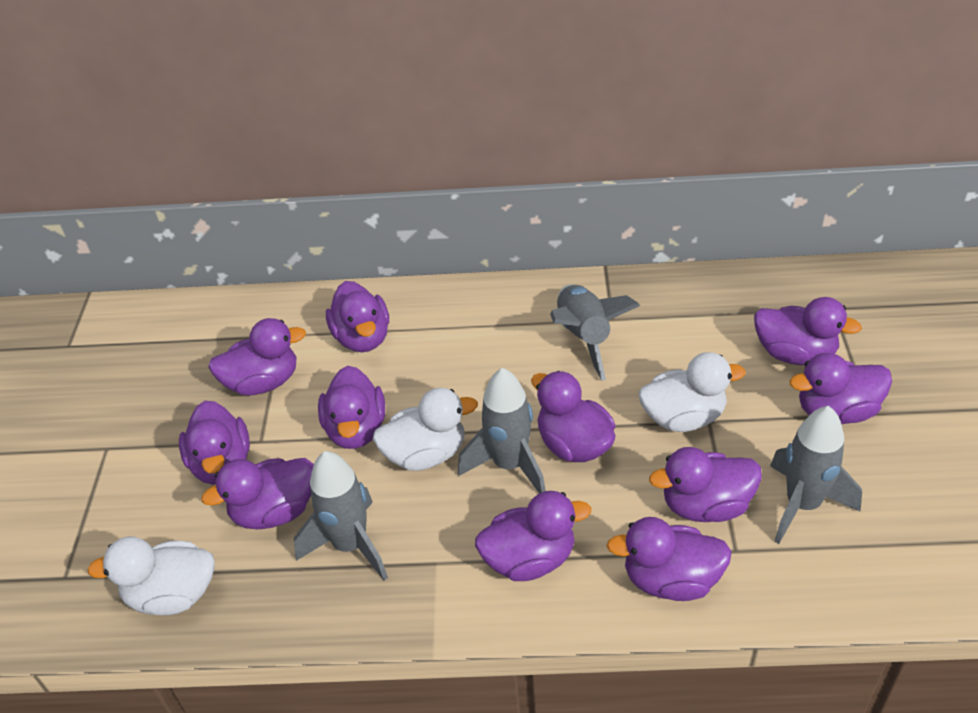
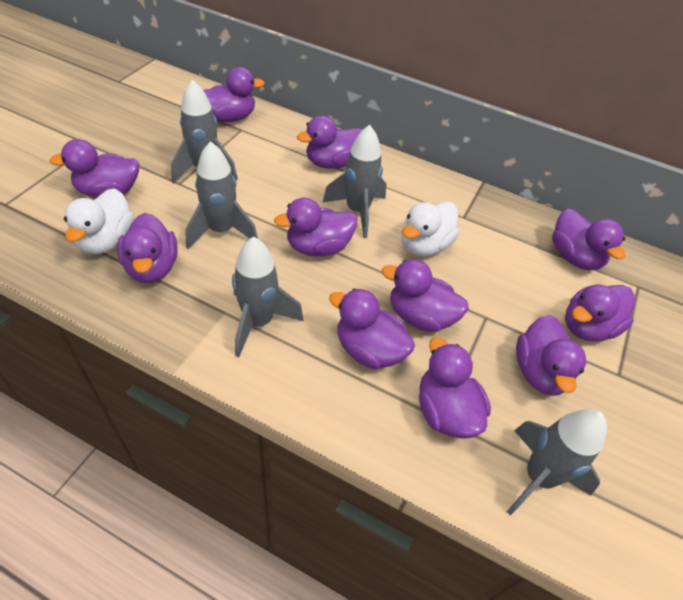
grey rocket: 4 -> 5
white duck: 3 -> 2

